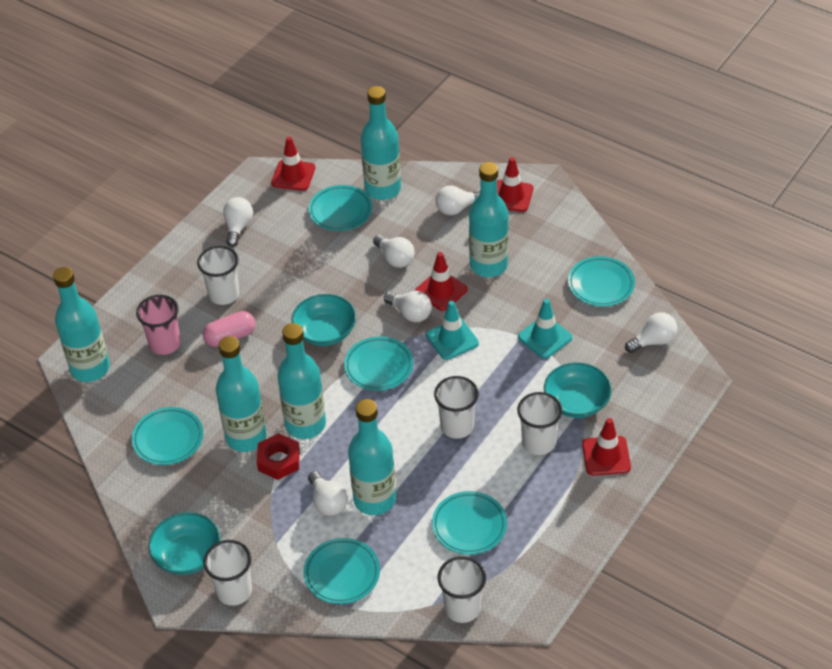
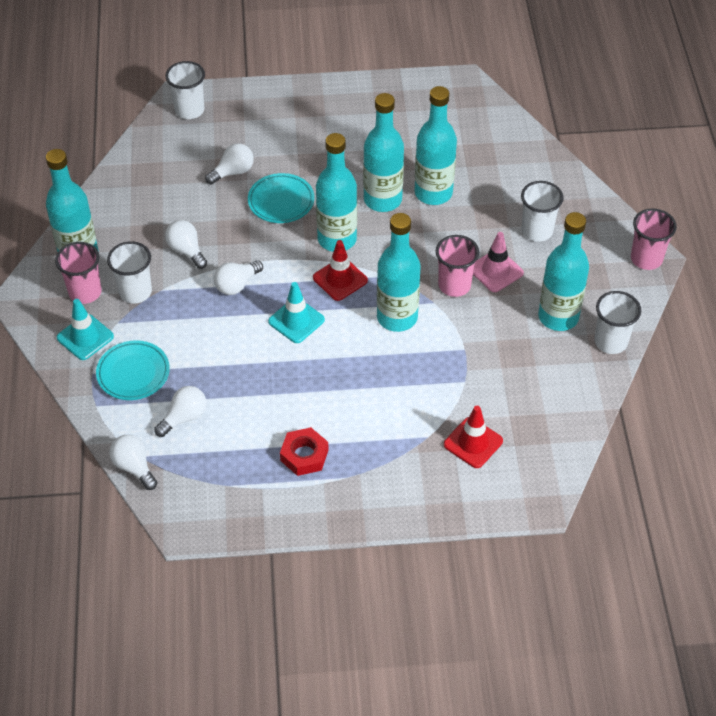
pink capsule: 1 -> 0
pink cup: 1 -> 3
pink traffic cone: 0 -> 1
red traffic cone: 4 -> 2
turquoise bowl: 3 -> 0
turquoise plate: 6 -> 2
white cup: 5 -> 4
white light bulb: 6 -> 5

